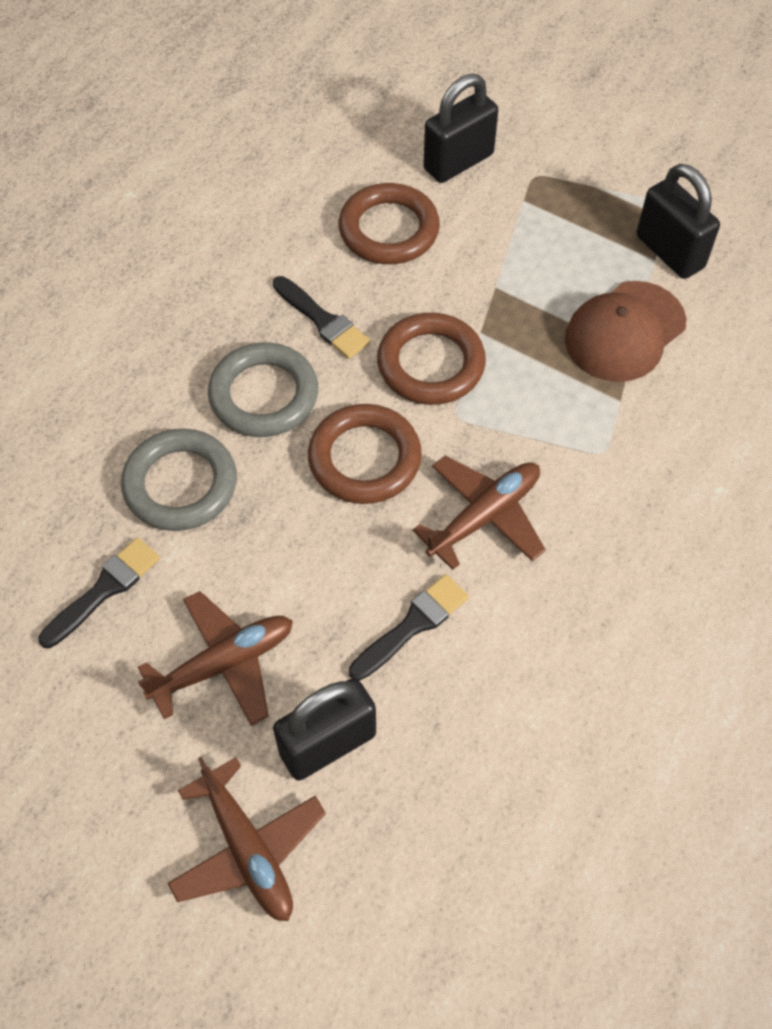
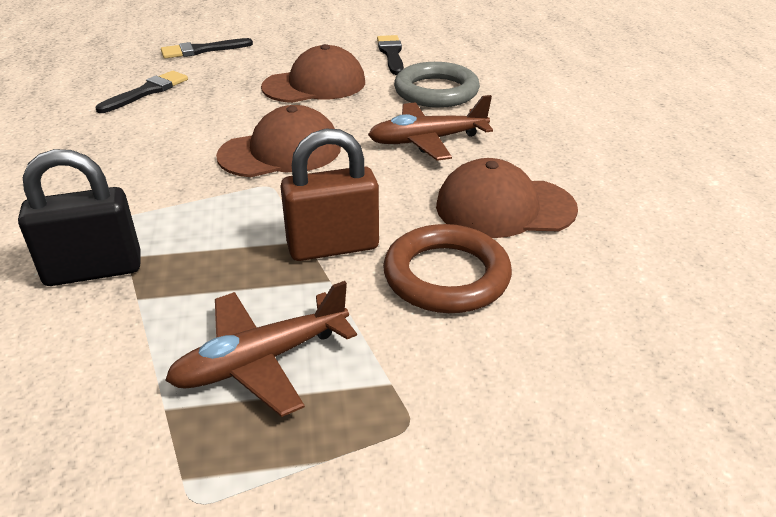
black padlock: 3 -> 1
brown cap: 1 -> 3
brown padlock: 0 -> 1
brown plane: 3 -> 2
brown ring: 3 -> 1
grey ring: 2 -> 1

